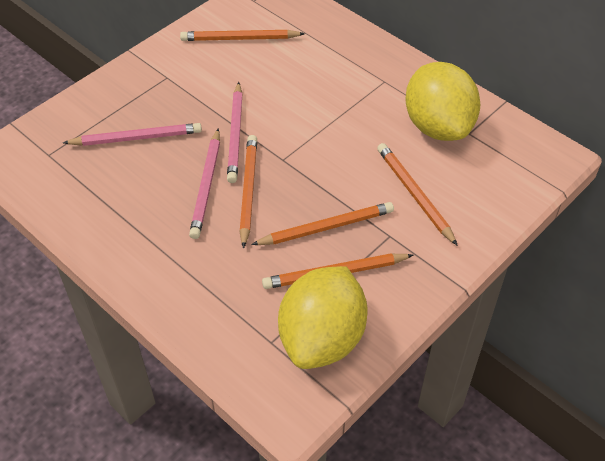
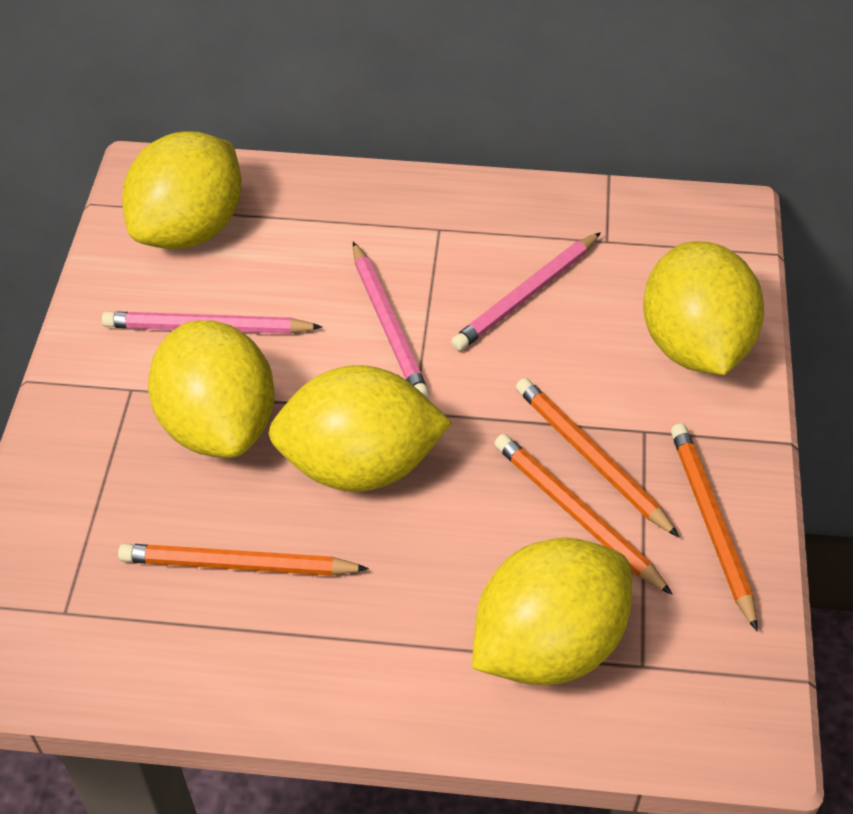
orange pencil: 5 -> 4
yellow lemon: 2 -> 5

